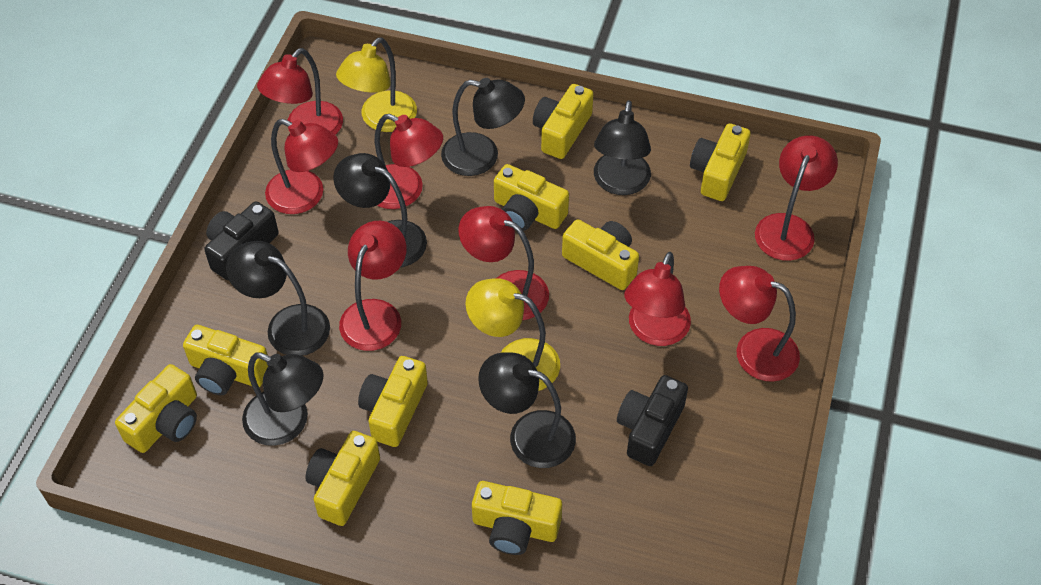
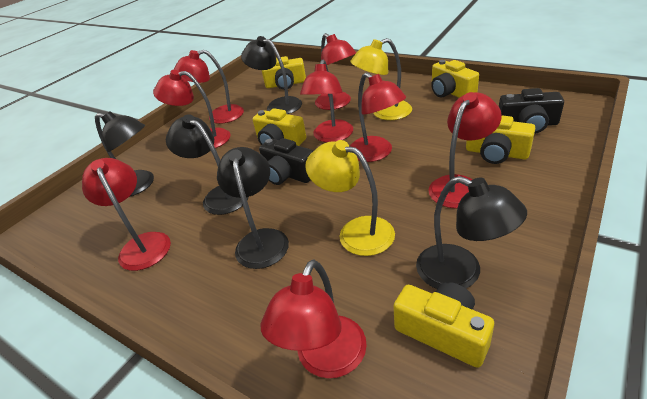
black lamp: 6 -> 5
yellow camera: 9 -> 5

